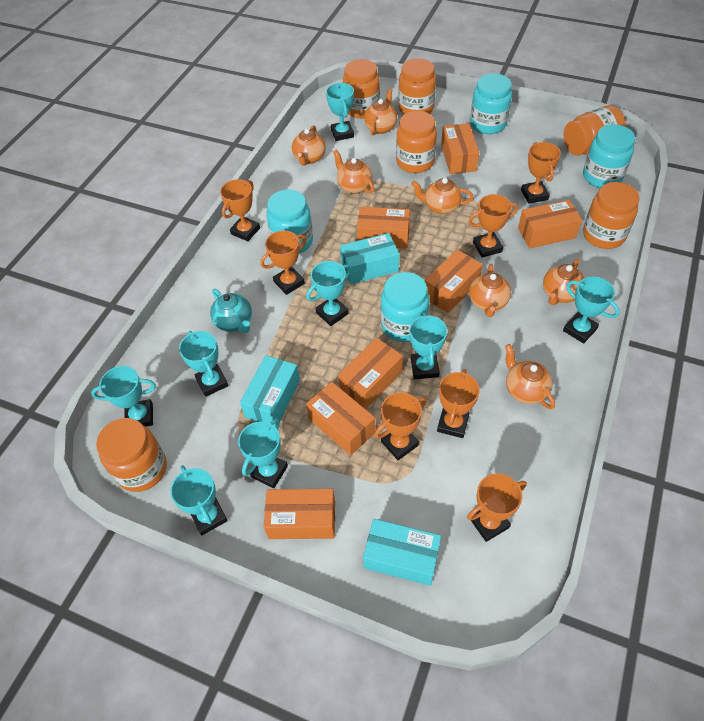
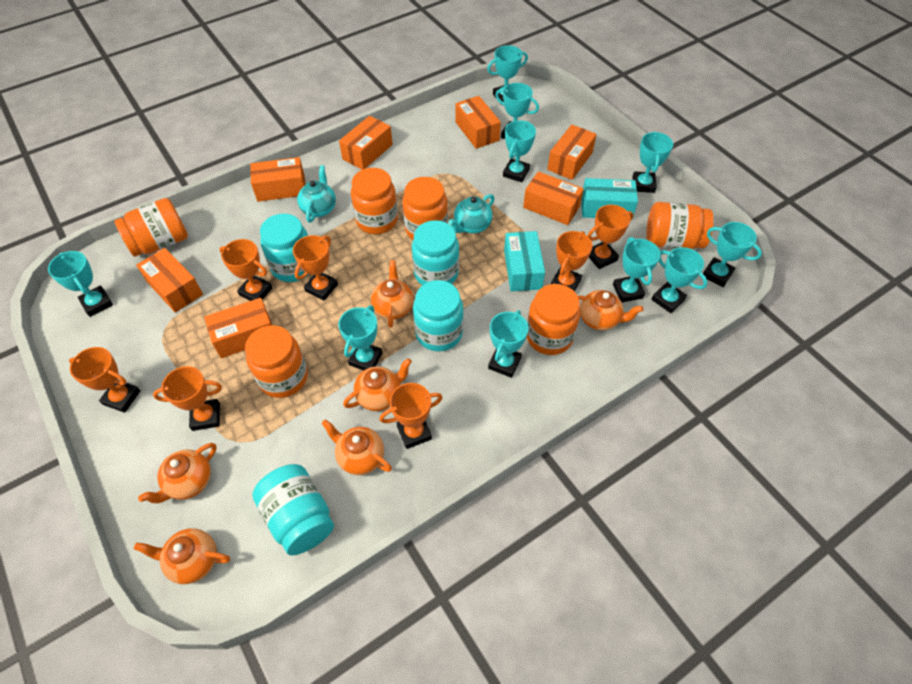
orange teapot: 7 -> 6
turquoise box: 3 -> 2
turquoise teapot: 1 -> 2
turquoise trophy: 8 -> 10

